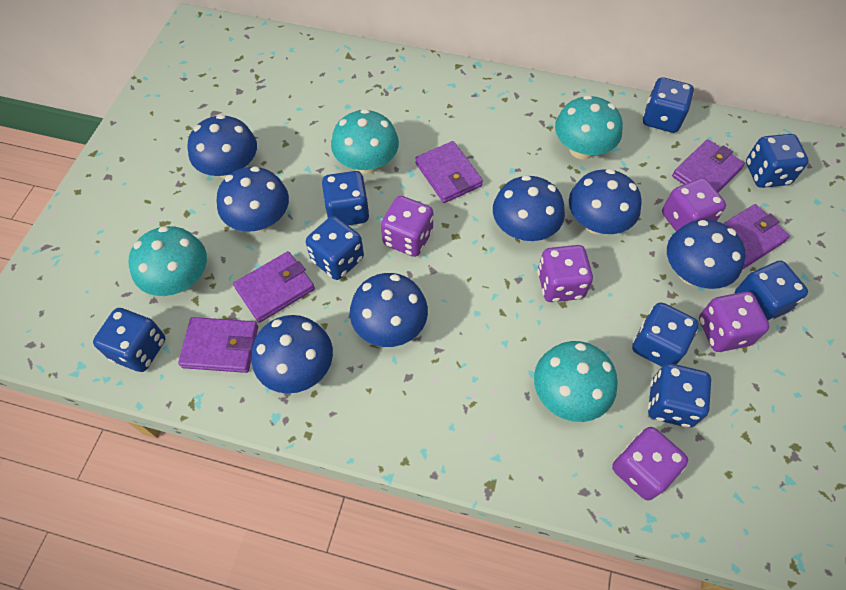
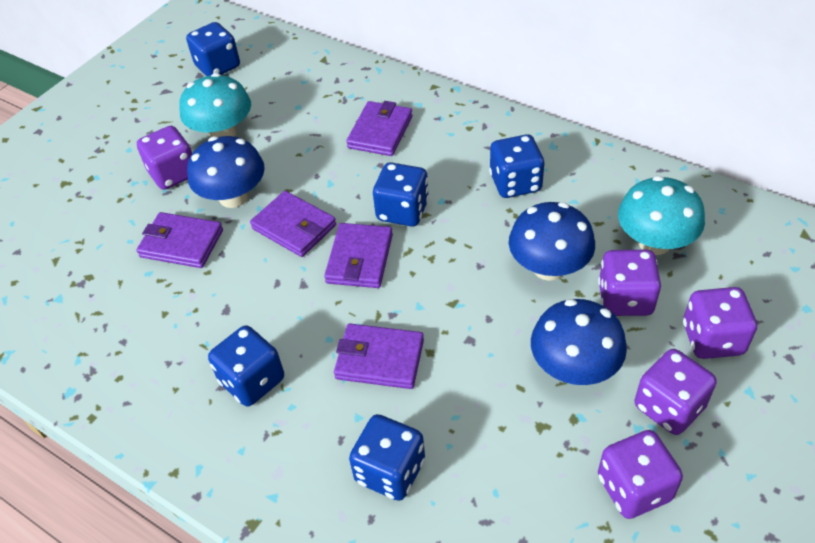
blue dice: 8 -> 5
blue mushroom: 7 -> 3
turquoise mushroom: 4 -> 2

